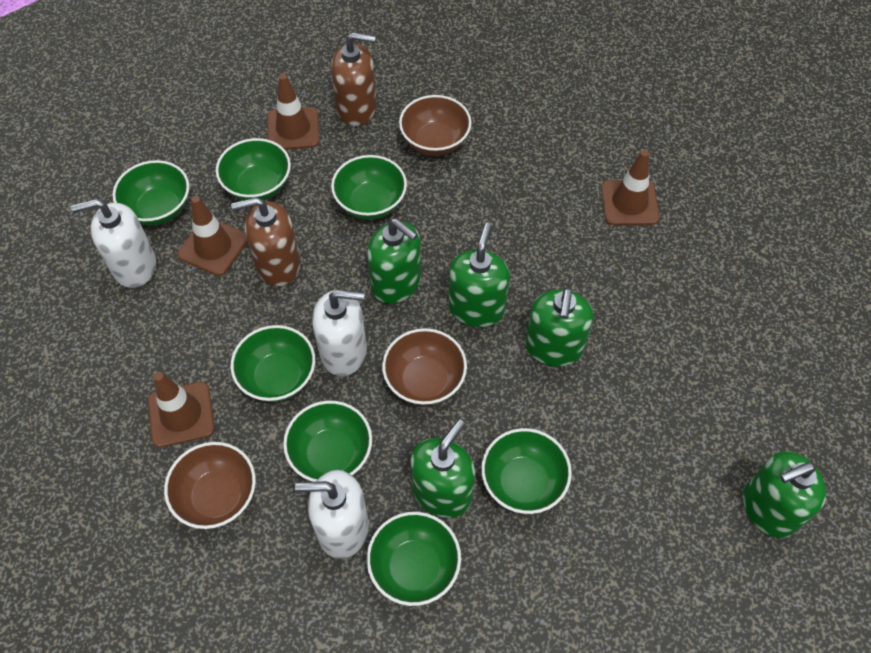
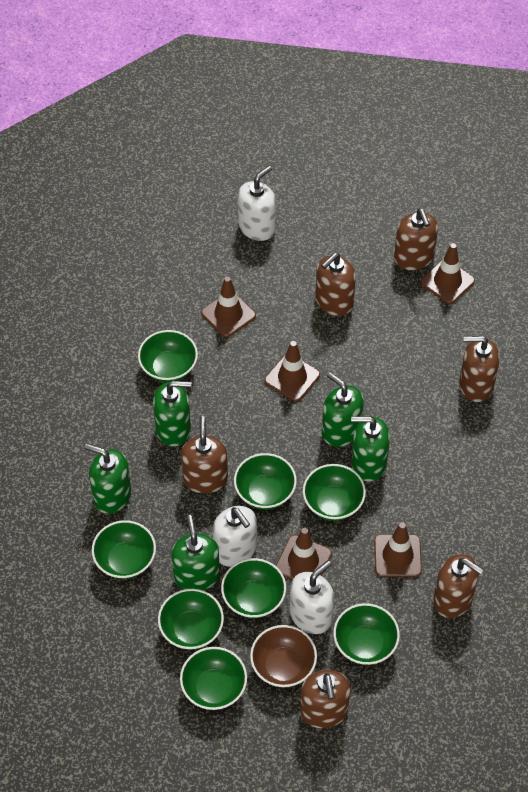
brown bowl: 3 -> 1
brown soap dispenser: 2 -> 6
brown traffic cone: 4 -> 5
green bowl: 7 -> 8

